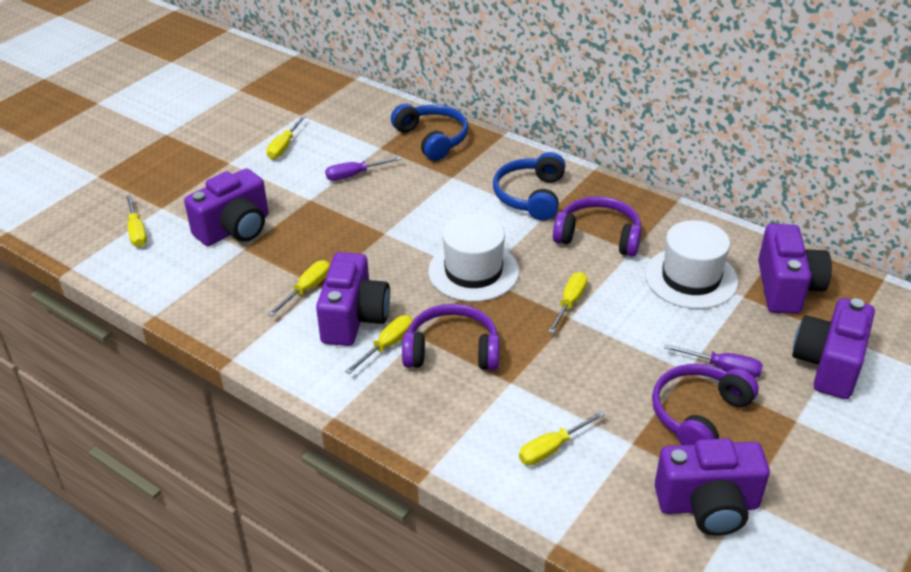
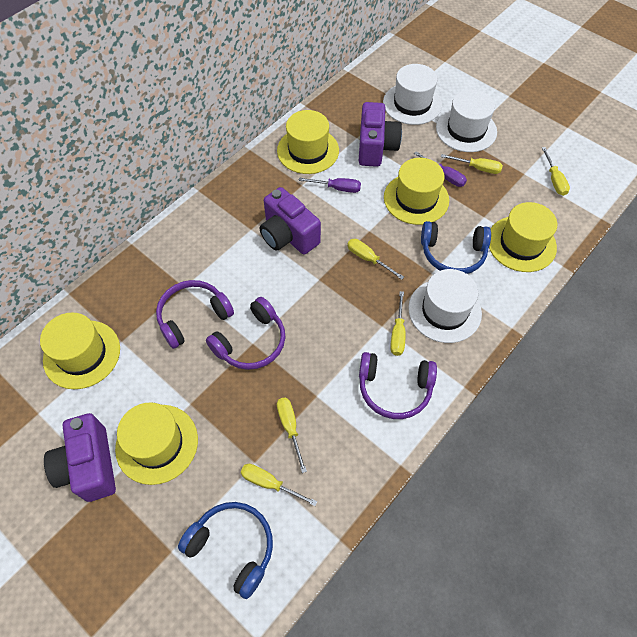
purple camera: 5 -> 3
white hat: 2 -> 3
yellow hat: 0 -> 5

